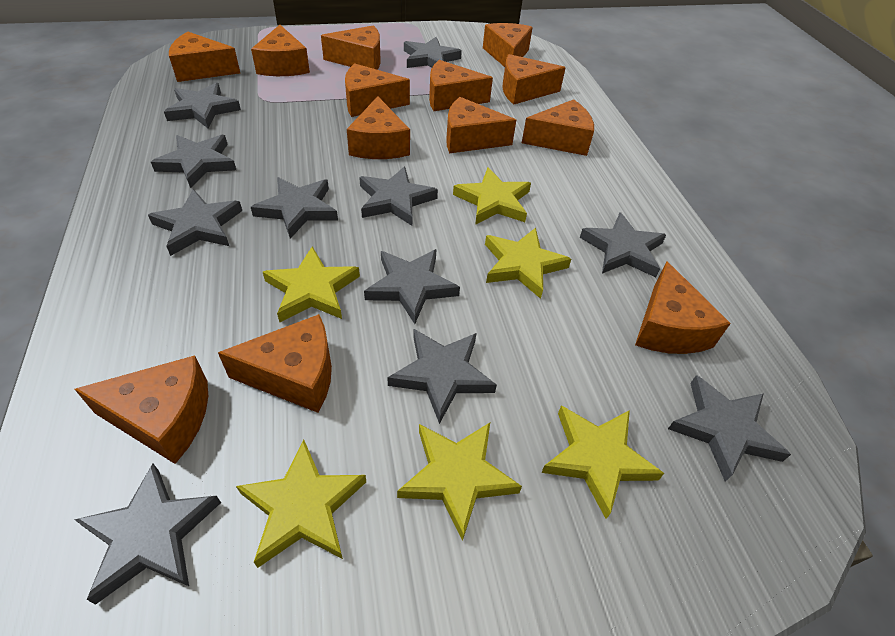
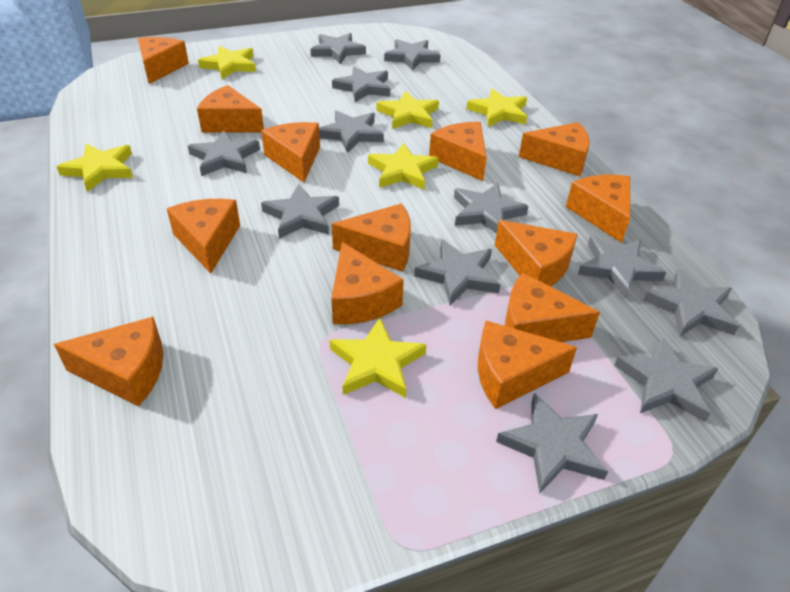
grey star: 11 -> 12

